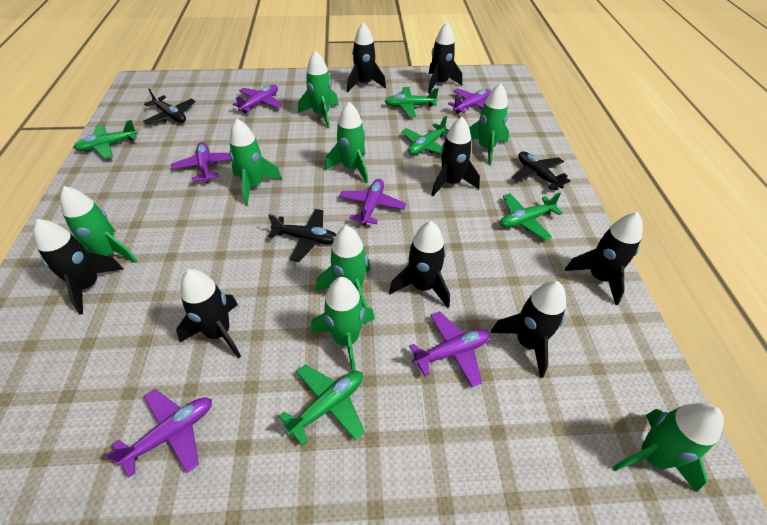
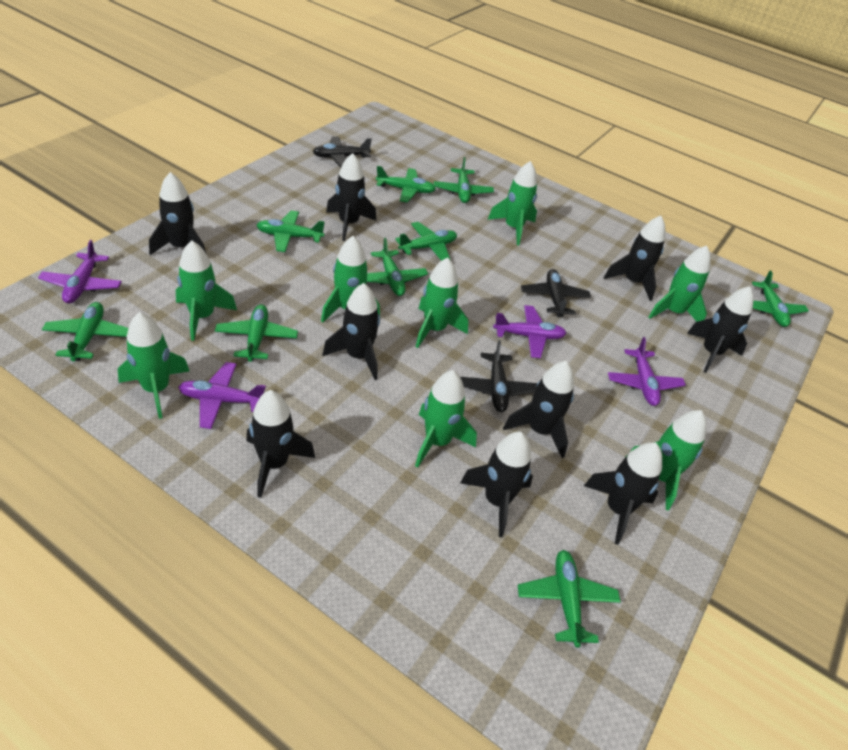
black rocket: 8 -> 9
green plane: 5 -> 9
purple plane: 6 -> 4

